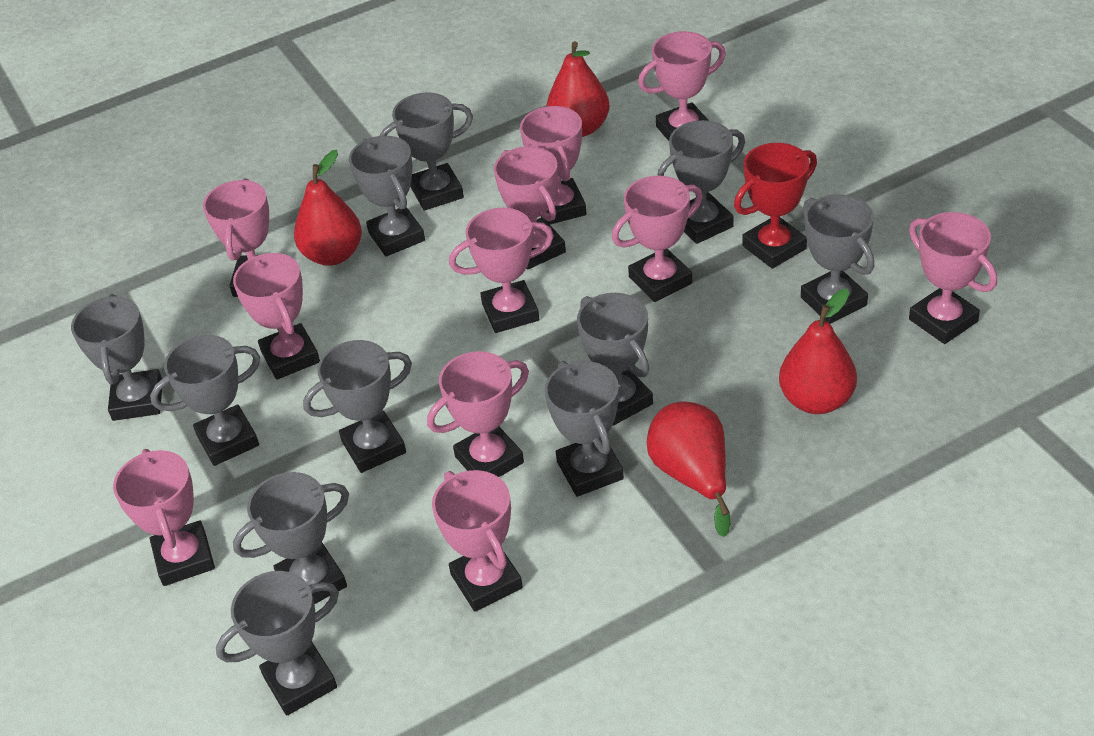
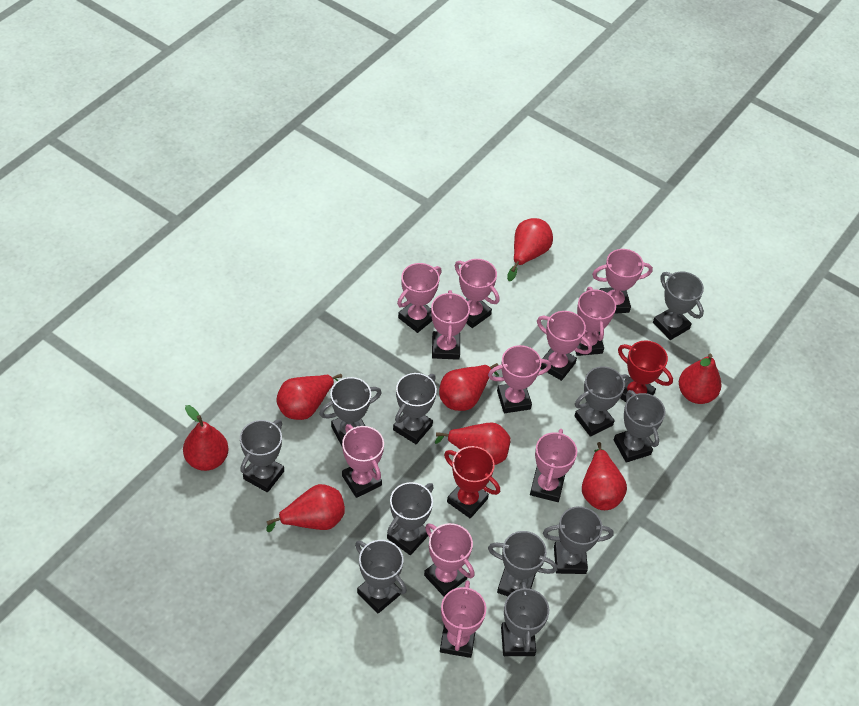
red pear: 4 -> 8
red trophy: 1 -> 2

